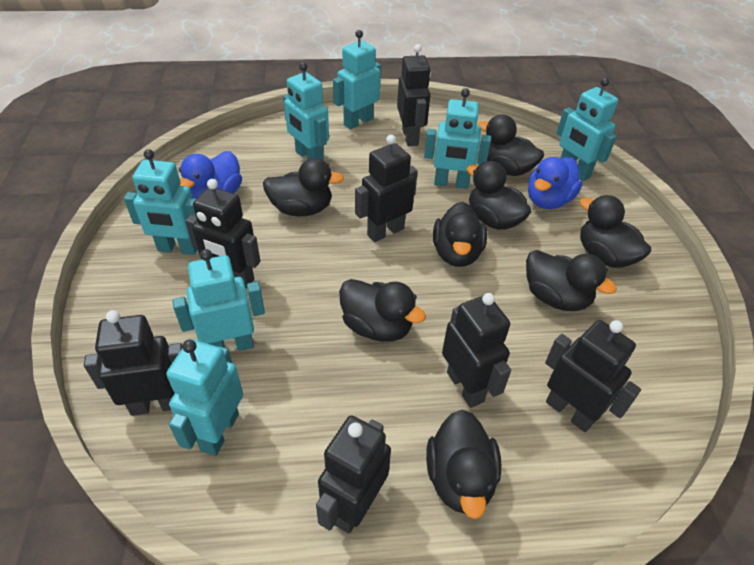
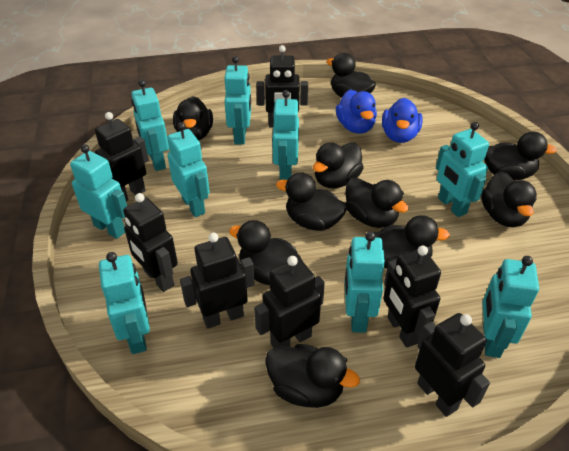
black duck: 8 -> 10
turquoise robot: 7 -> 9

